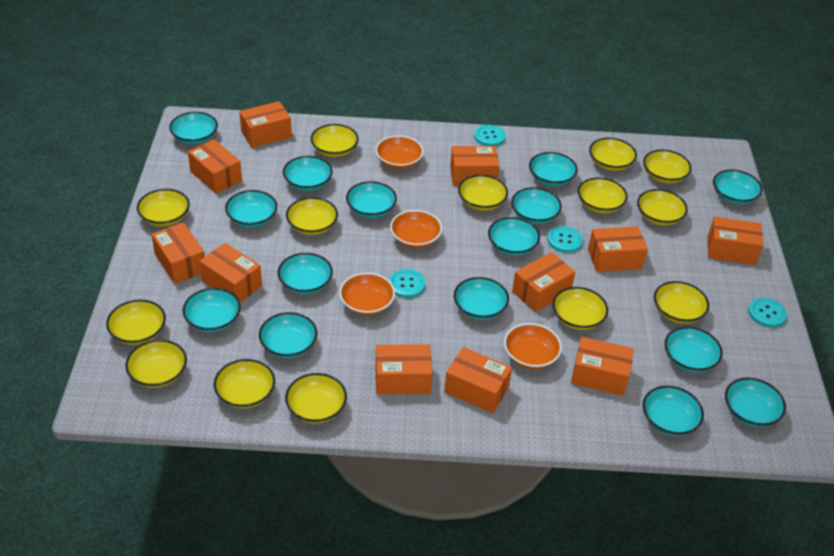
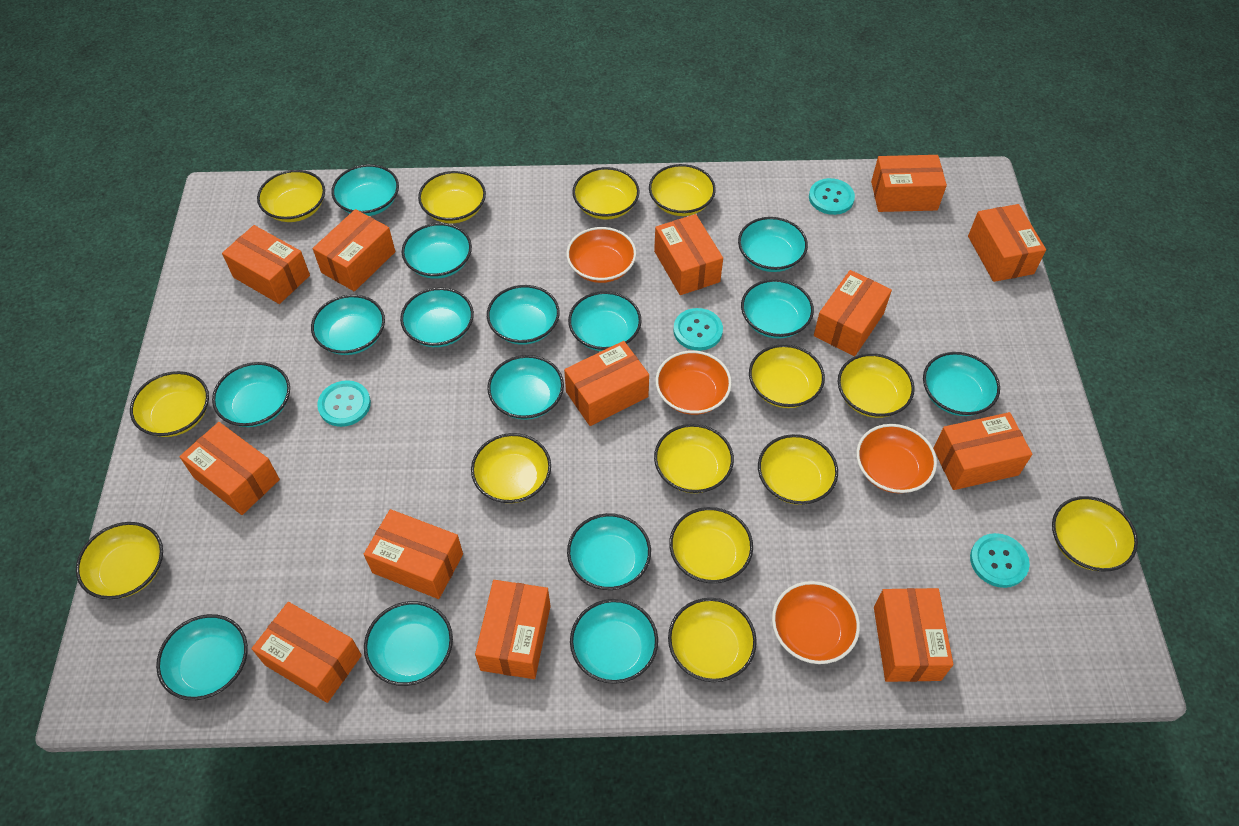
orange box: 11 -> 13

